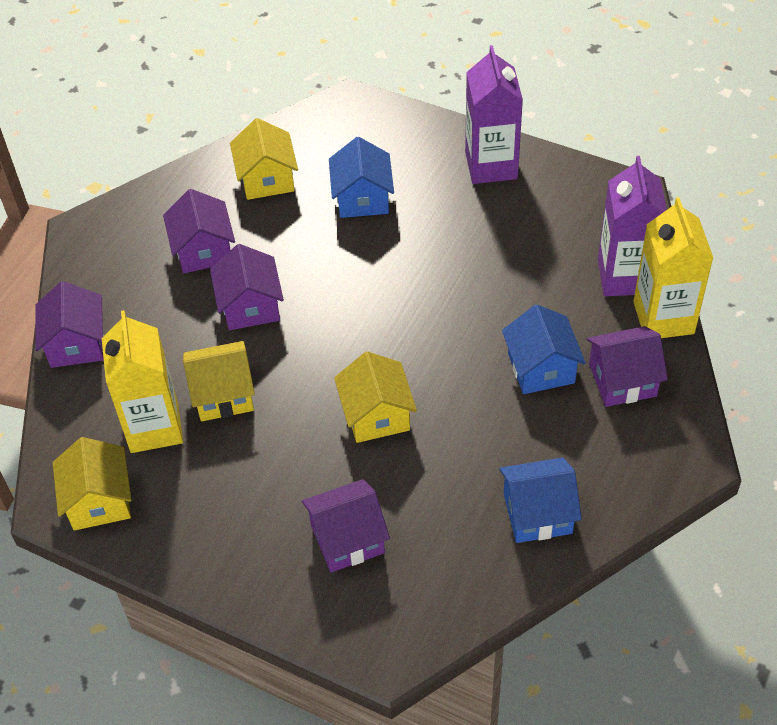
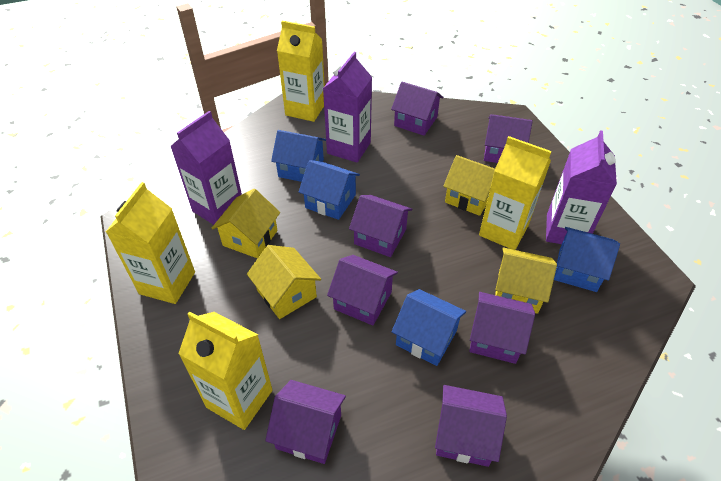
blue house: 3 -> 4
purple carton: 2 -> 3
purple house: 5 -> 7
yellow carton: 2 -> 4

